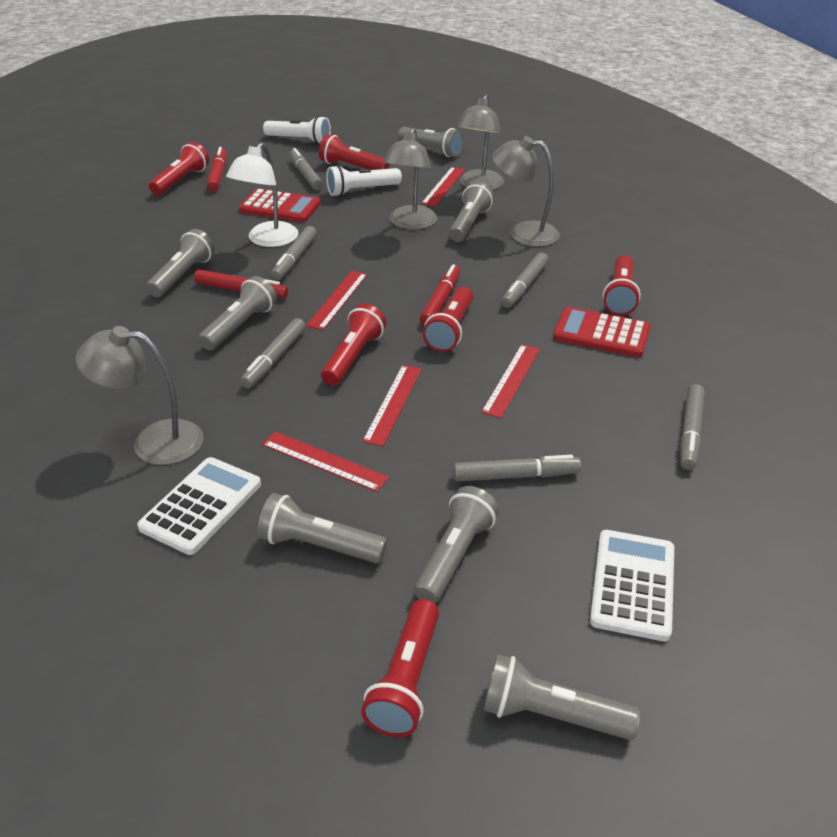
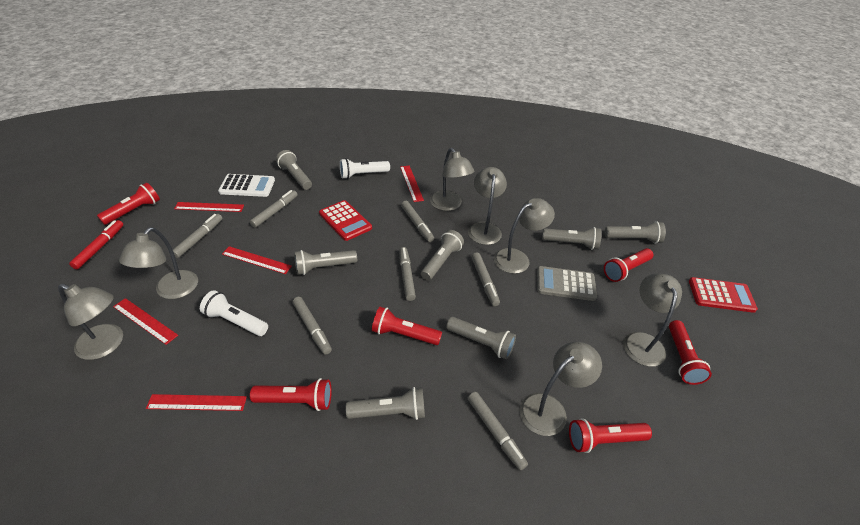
grey calculator: 0 -> 1
grey lamp: 4 -> 7
grey marker: 6 -> 7
red marker: 3 -> 1
white calculator: 2 -> 1
white lamp: 1 -> 0

